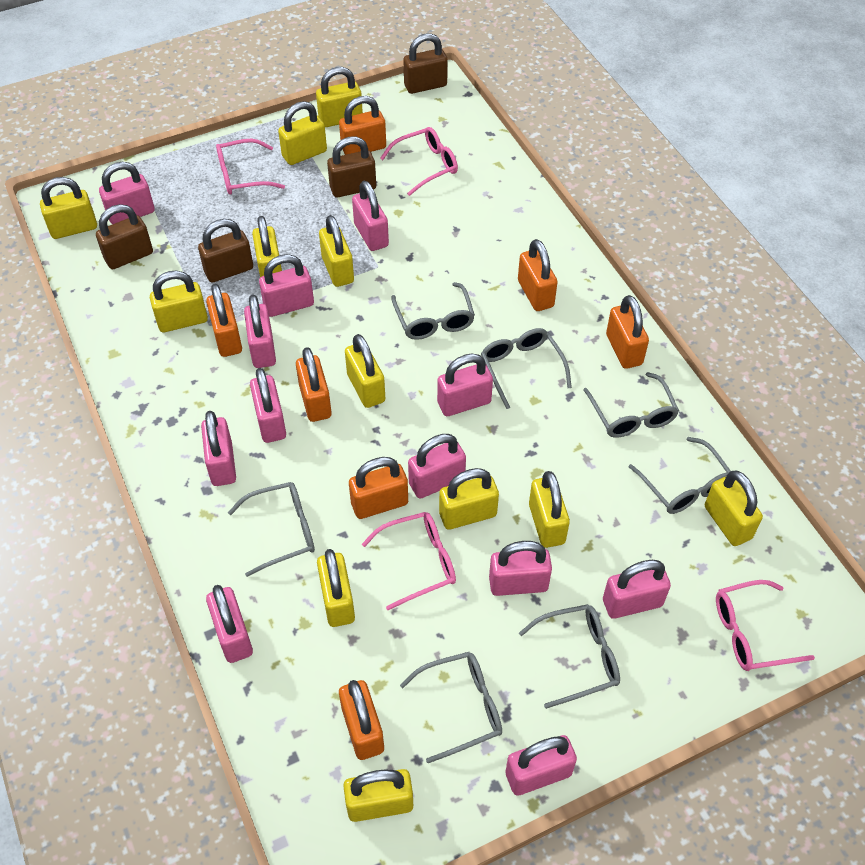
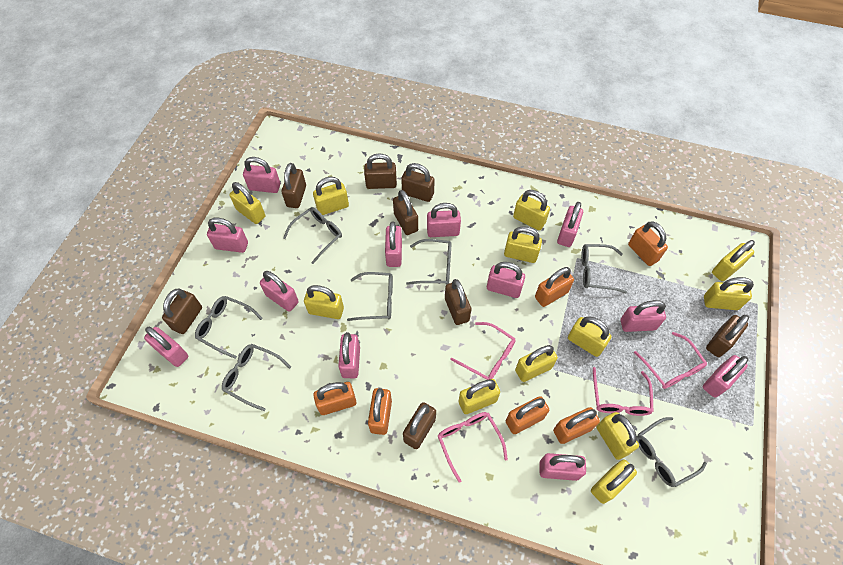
brown padlock: 4 -> 8
orange padlock: 7 -> 6

